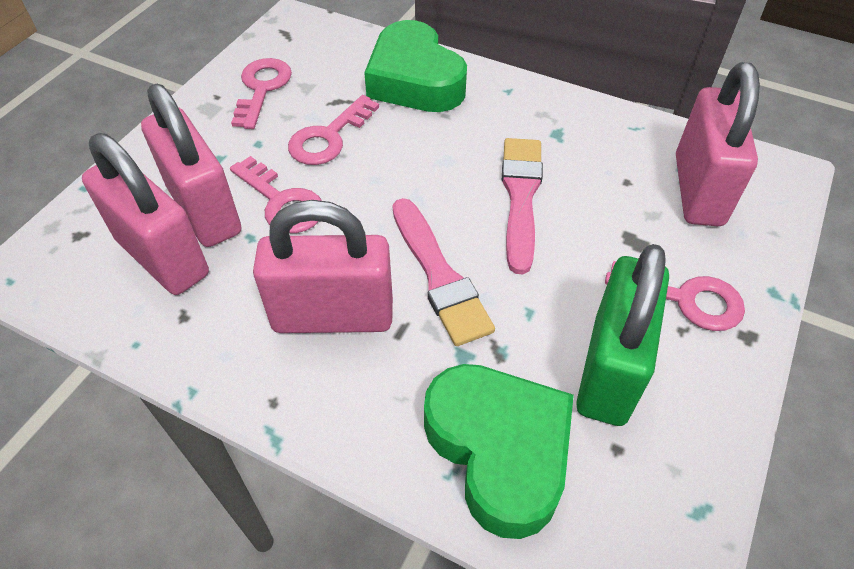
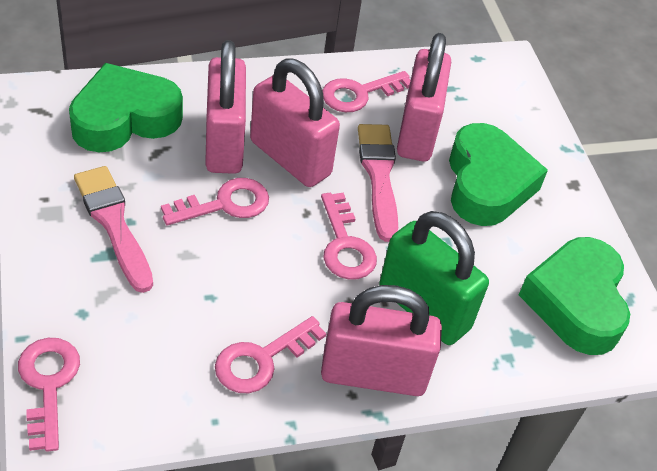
green heart: 2 -> 3
pink key: 4 -> 5

